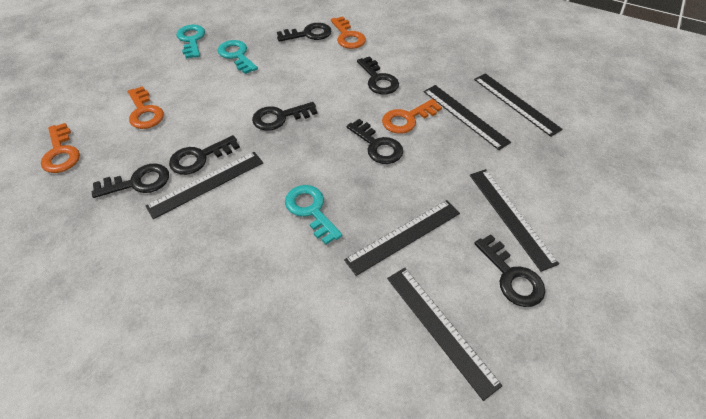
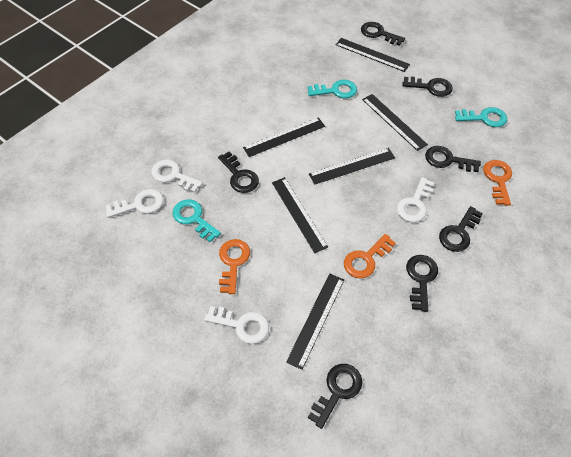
orange key: 4 -> 3
white key: 0 -> 4

